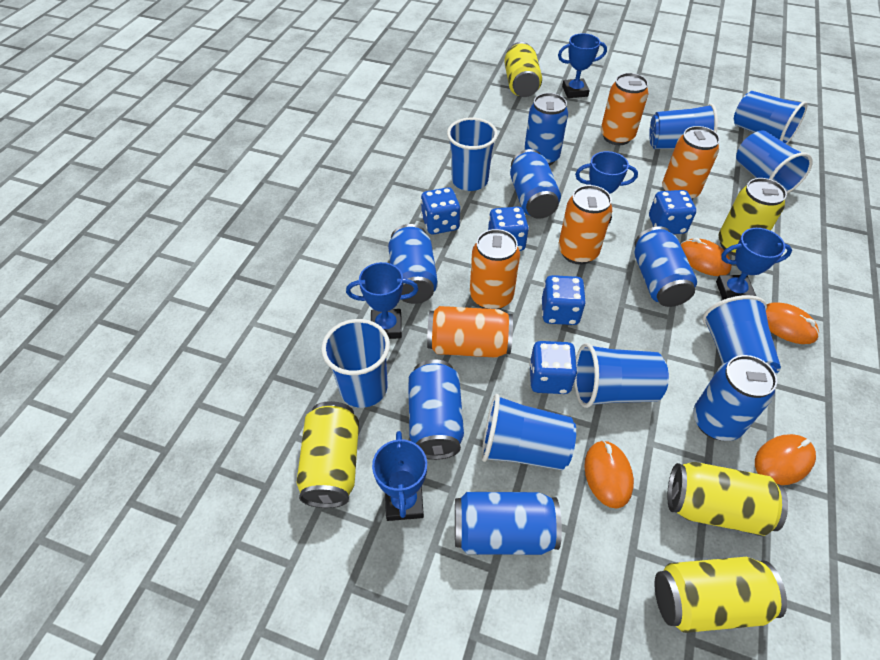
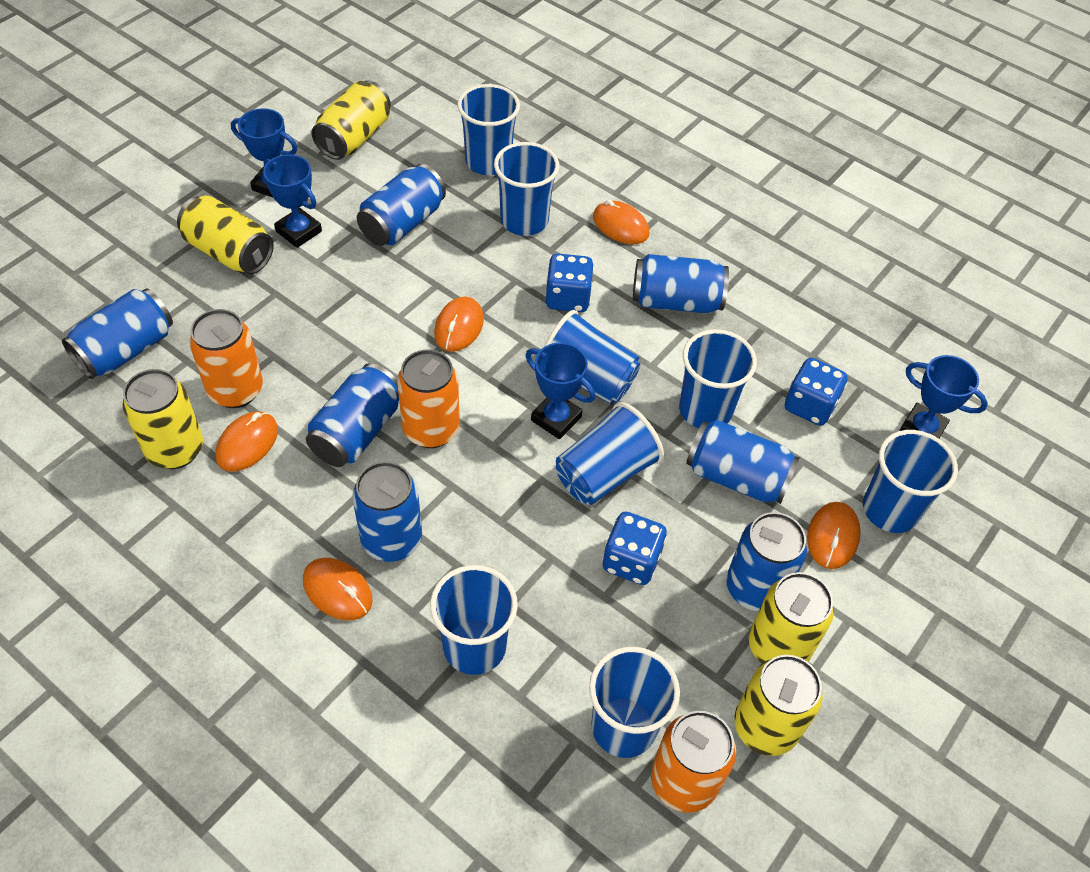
blue dice: 5 -> 3
blue trophy: 5 -> 4
orange can: 5 -> 3
orange mouse: 4 -> 5

